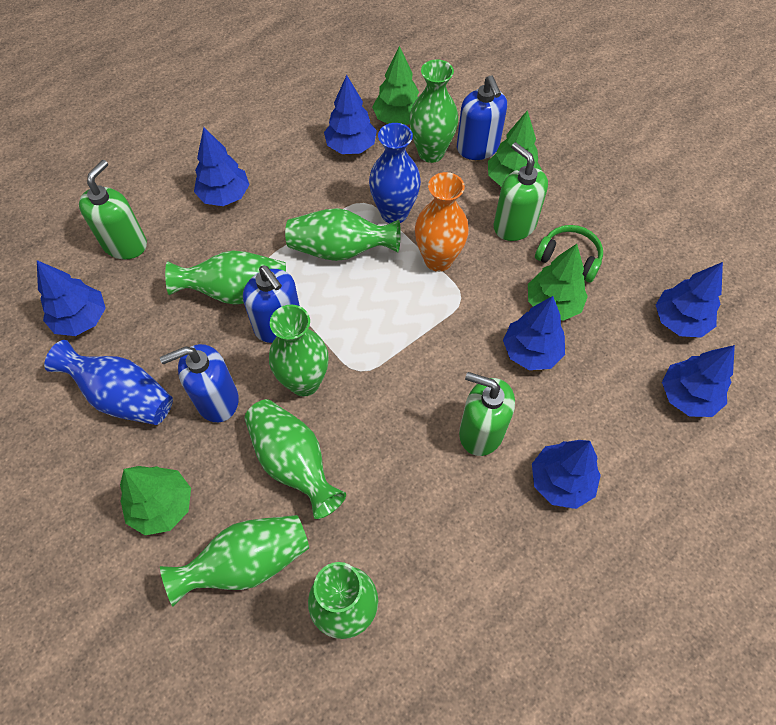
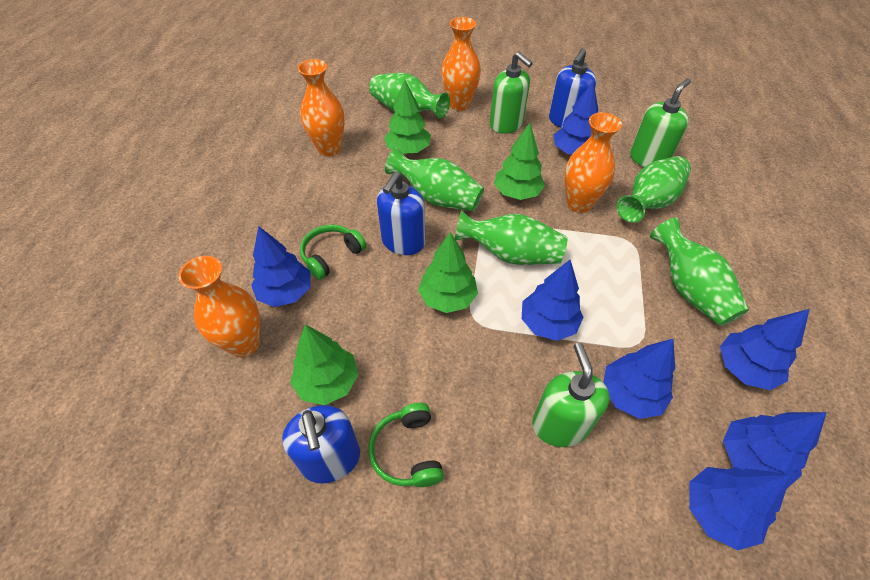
blue vase: 2 -> 0
green headphones: 1 -> 2
green vase: 7 -> 5
orange vase: 1 -> 4

